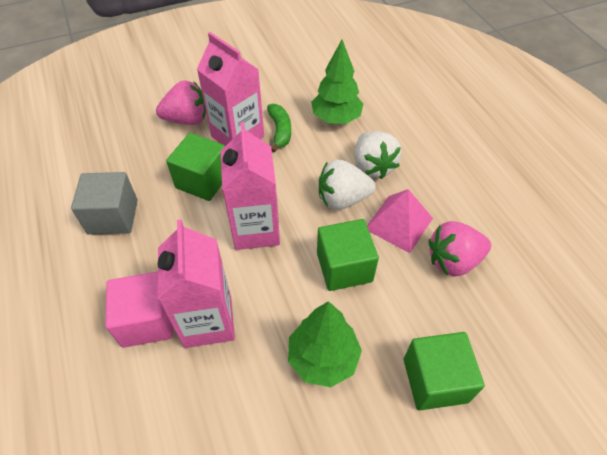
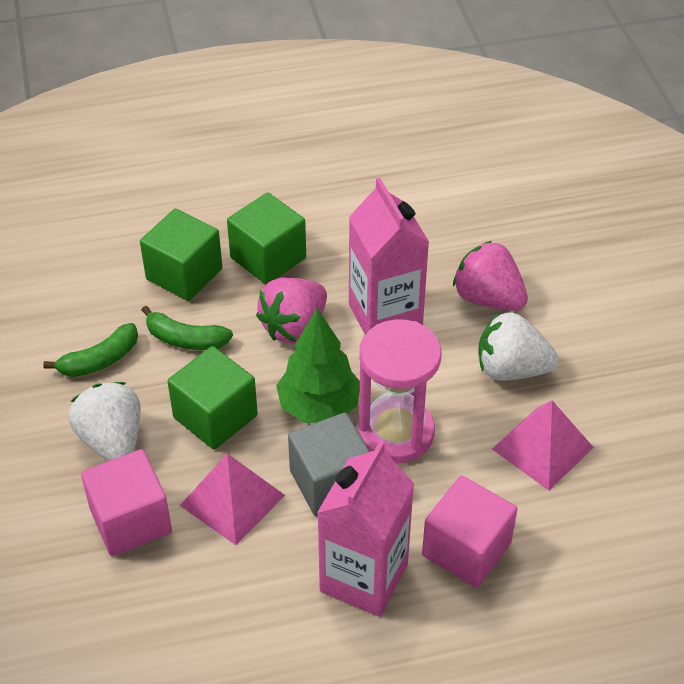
green banana: 1 -> 2
green tree: 2 -> 1
pink carton: 3 -> 2
pink cube: 1 -> 2
pink hourglass: 0 -> 1
pink pyramid: 1 -> 2

